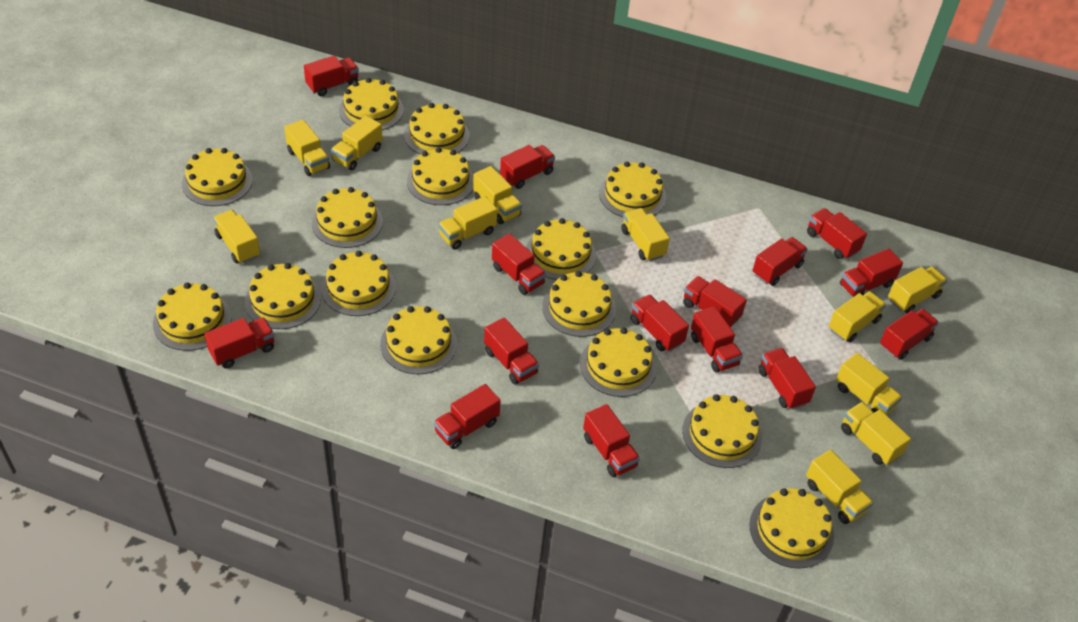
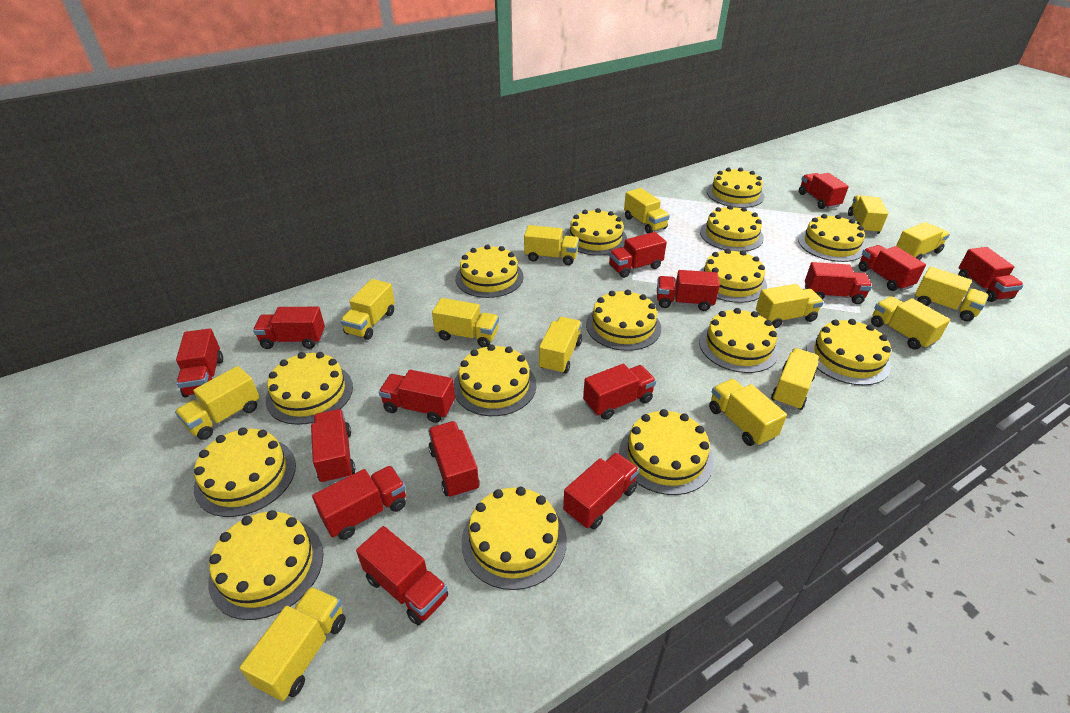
yellow truck: 11 -> 14

